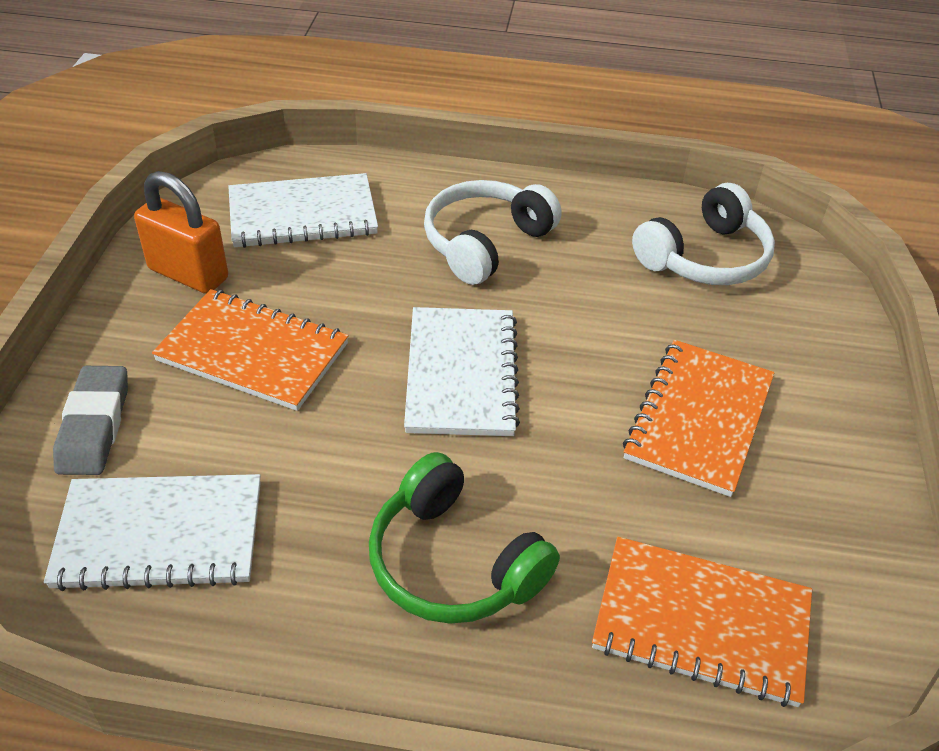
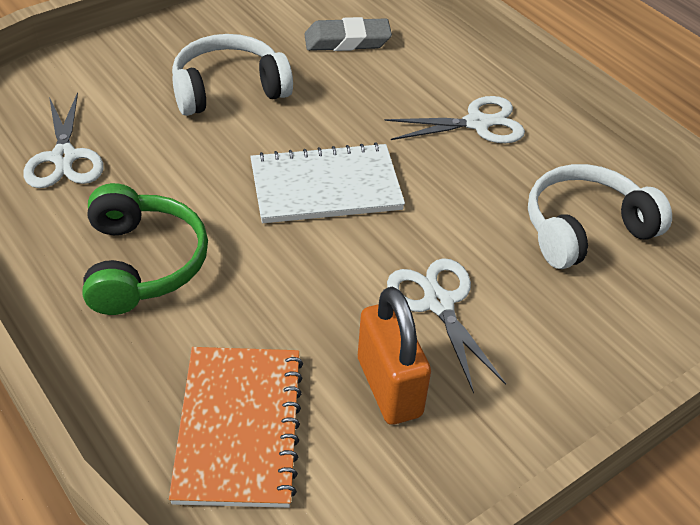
orange notebook: 3 -> 1
white notebook: 3 -> 1
white scissors: 0 -> 3

